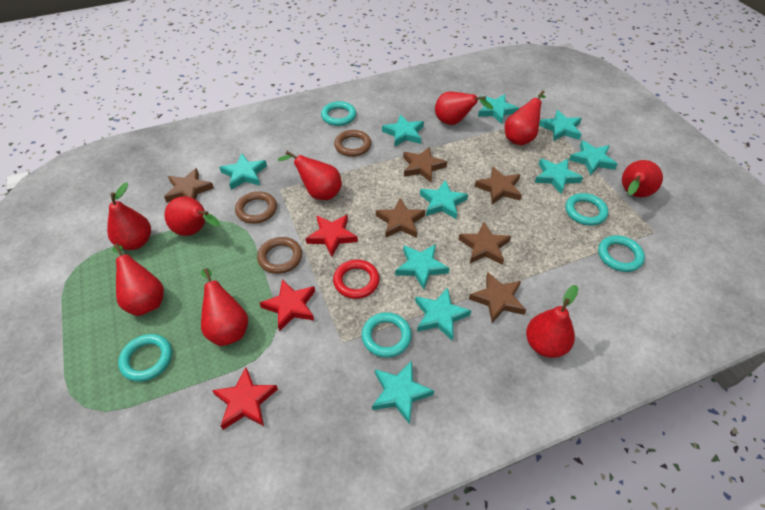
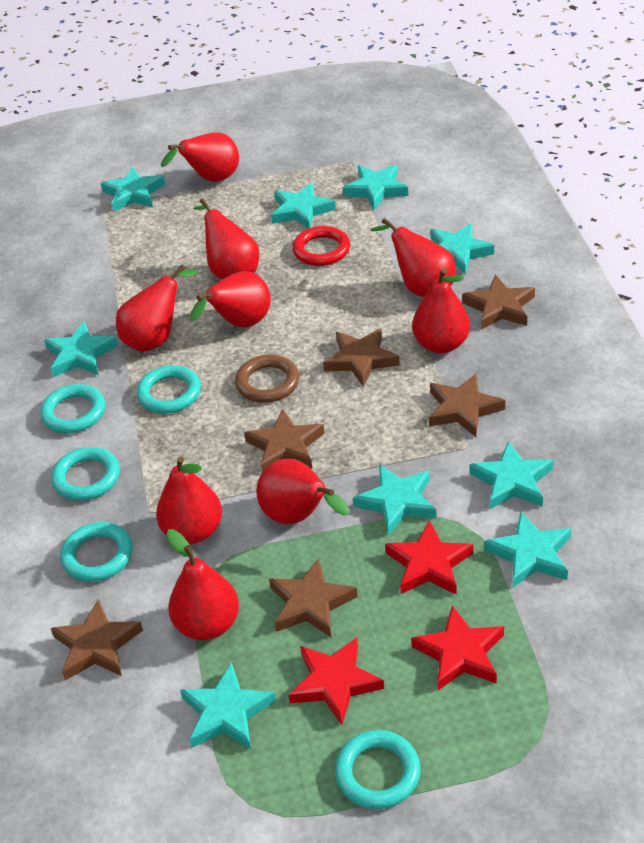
brown ring: 3 -> 1
turquoise star: 10 -> 9

